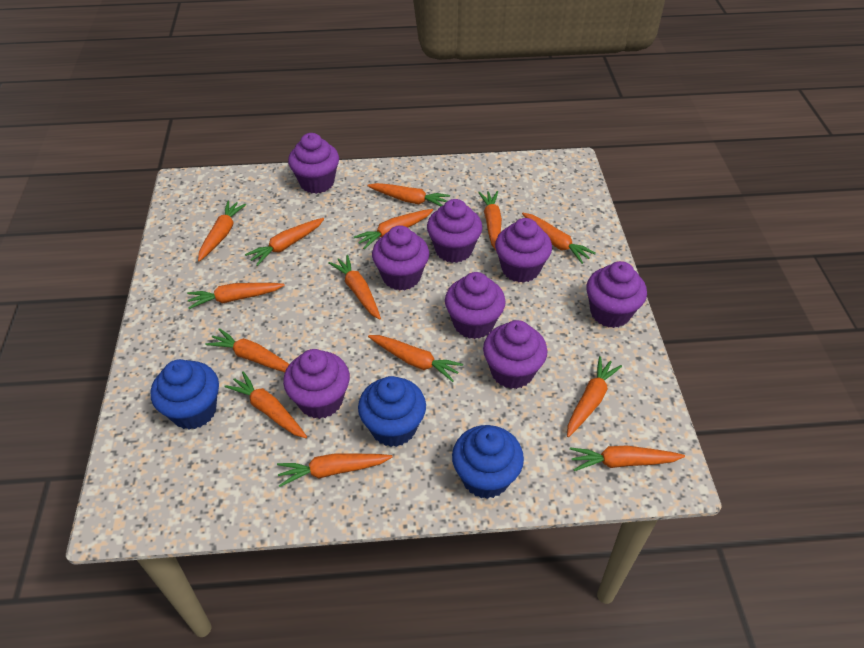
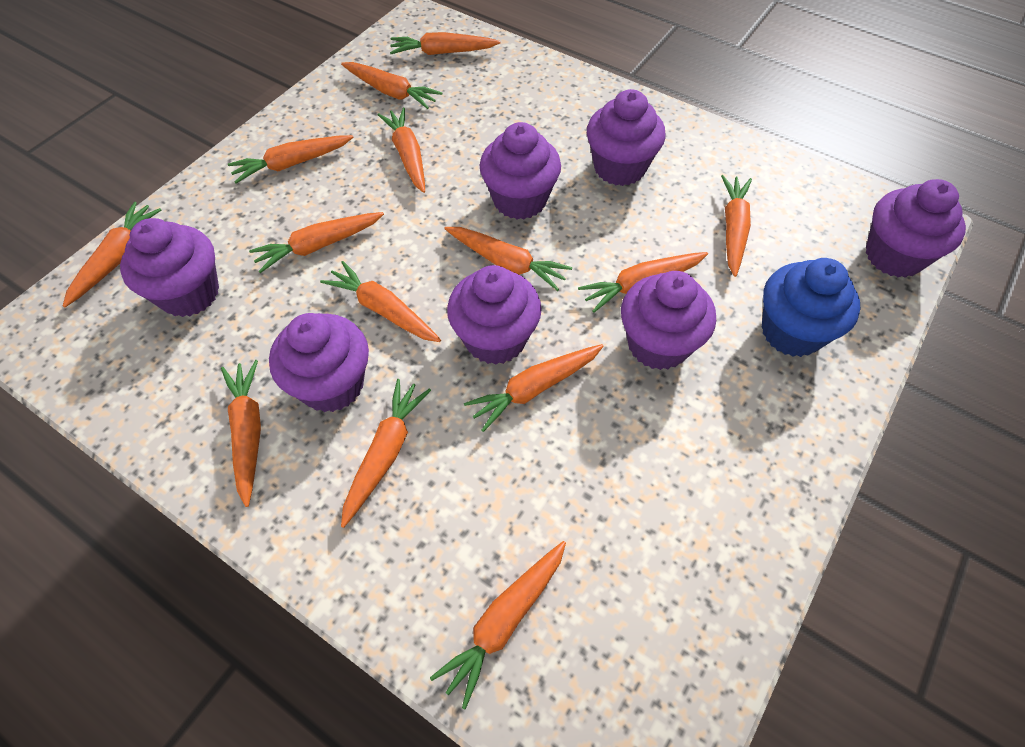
blue cupcake: 3 -> 1
purple cupcake: 8 -> 7

